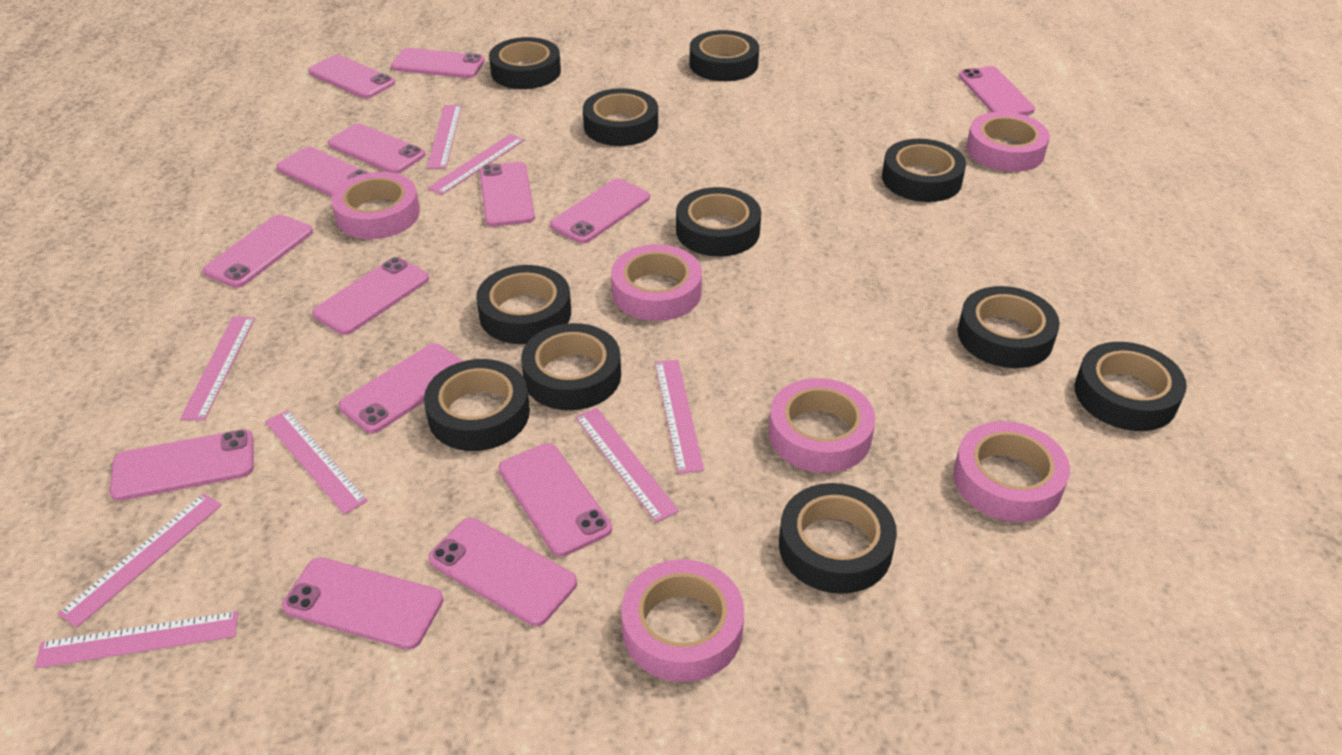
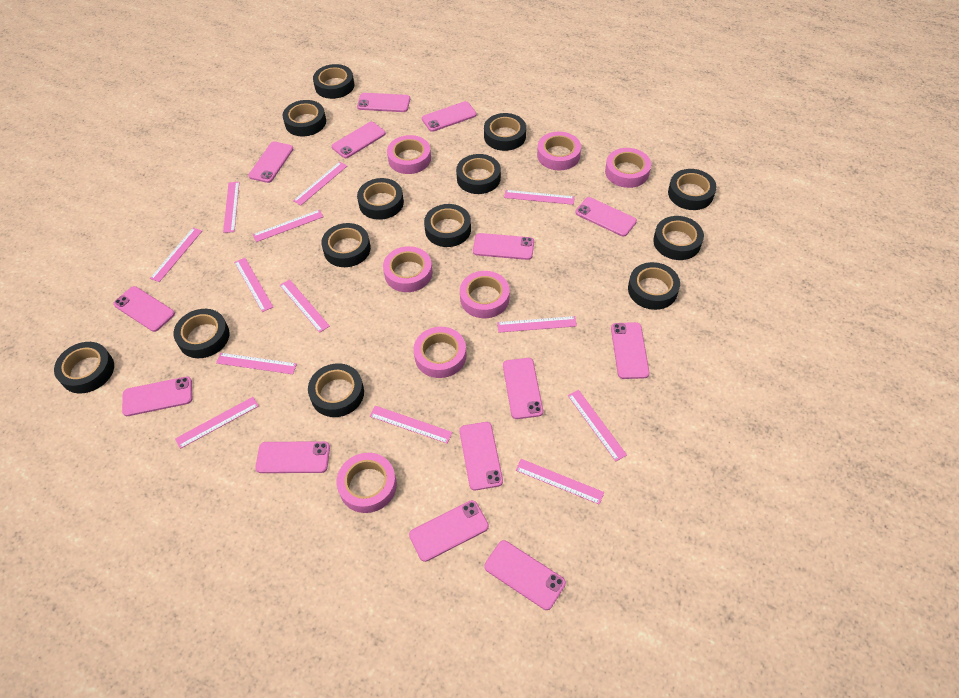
black tape: 11 -> 13
pink ruler: 8 -> 13
pink tape: 6 -> 7

